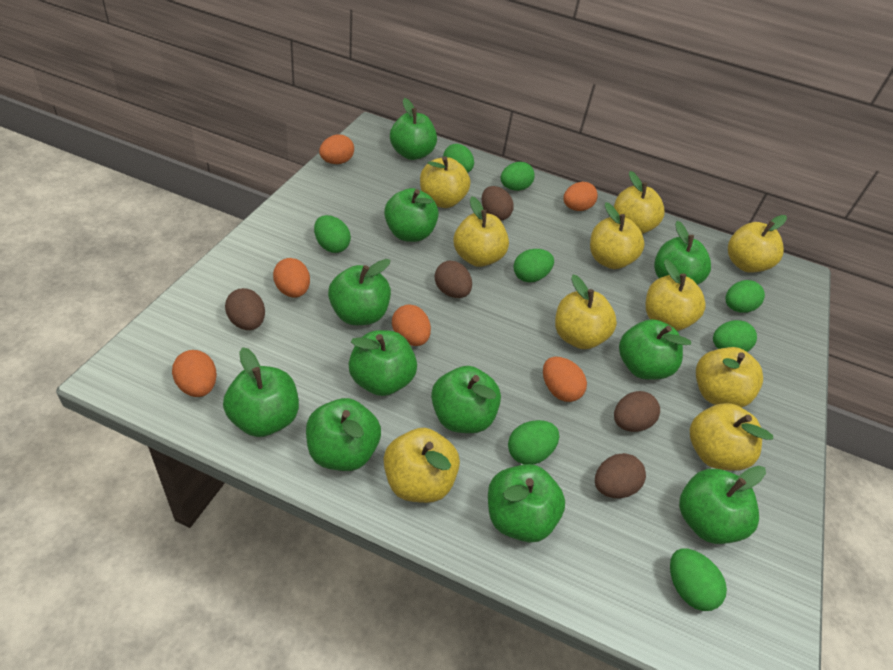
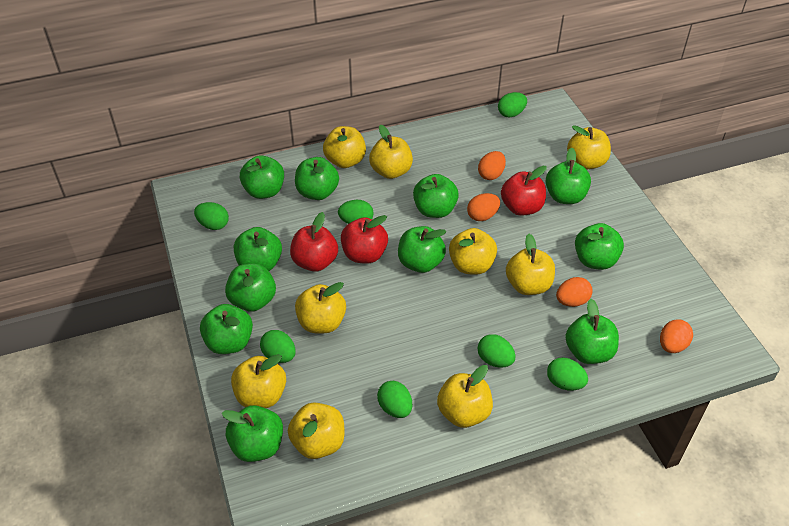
brown egg: 5 -> 0
green egg: 8 -> 7
orange egg: 6 -> 4
red apple: 0 -> 3
yellow apple: 10 -> 9

